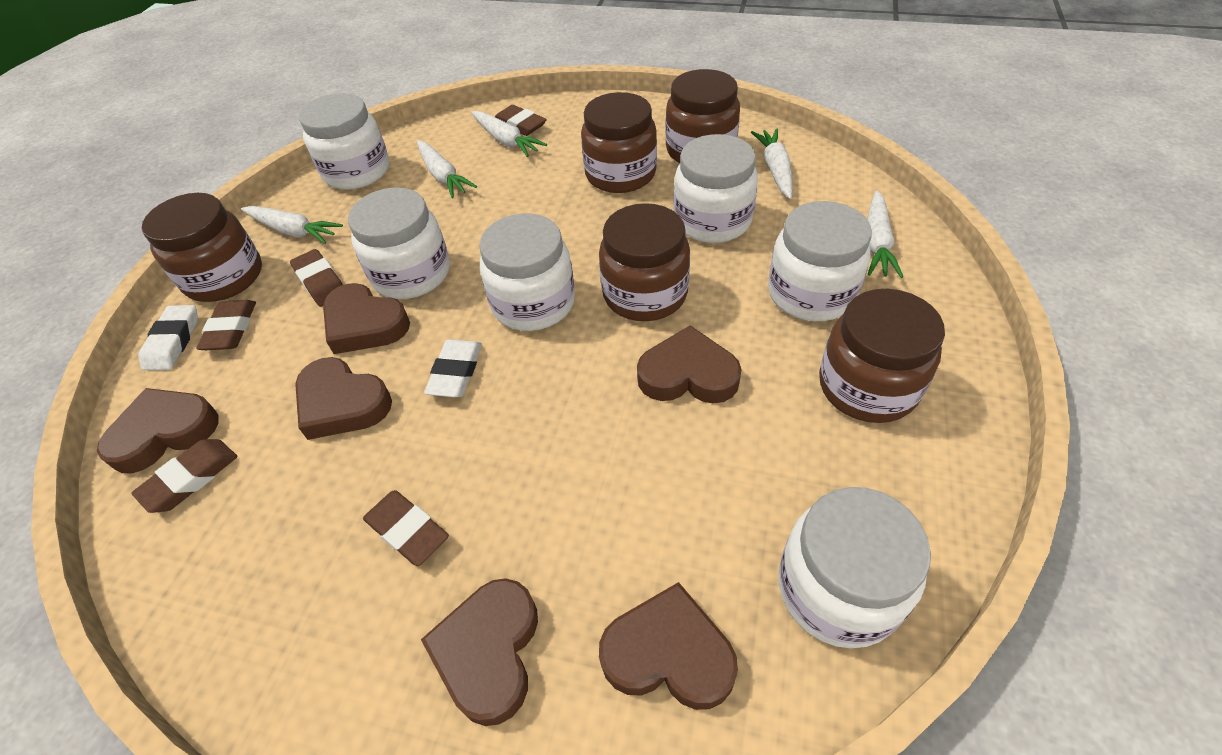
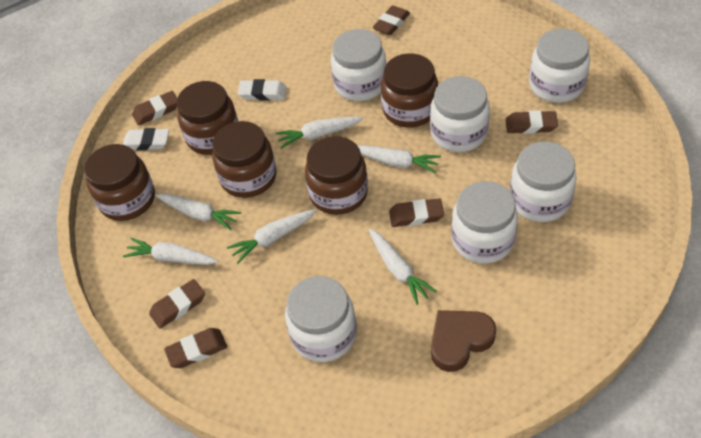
brown eraser: 5 -> 6
brown heart: 6 -> 1
white carrot: 5 -> 6

